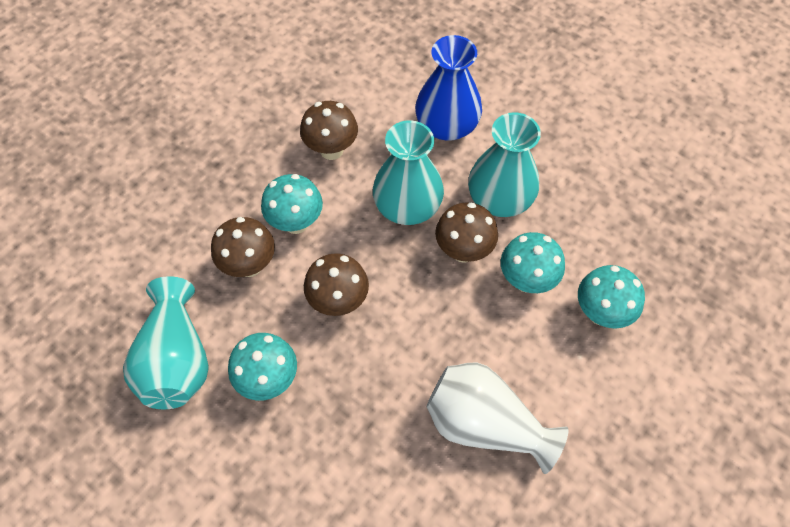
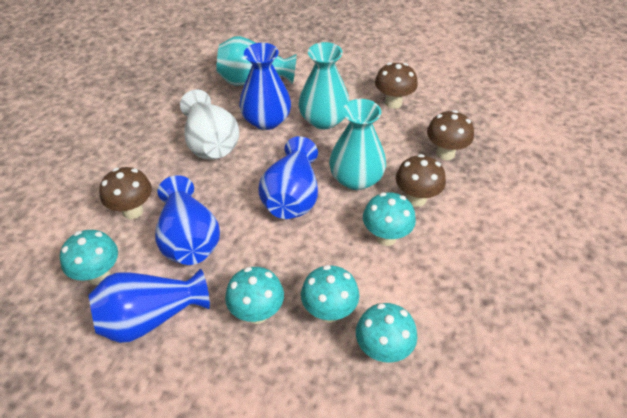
blue vase: 1 -> 4
turquoise mushroom: 4 -> 5

